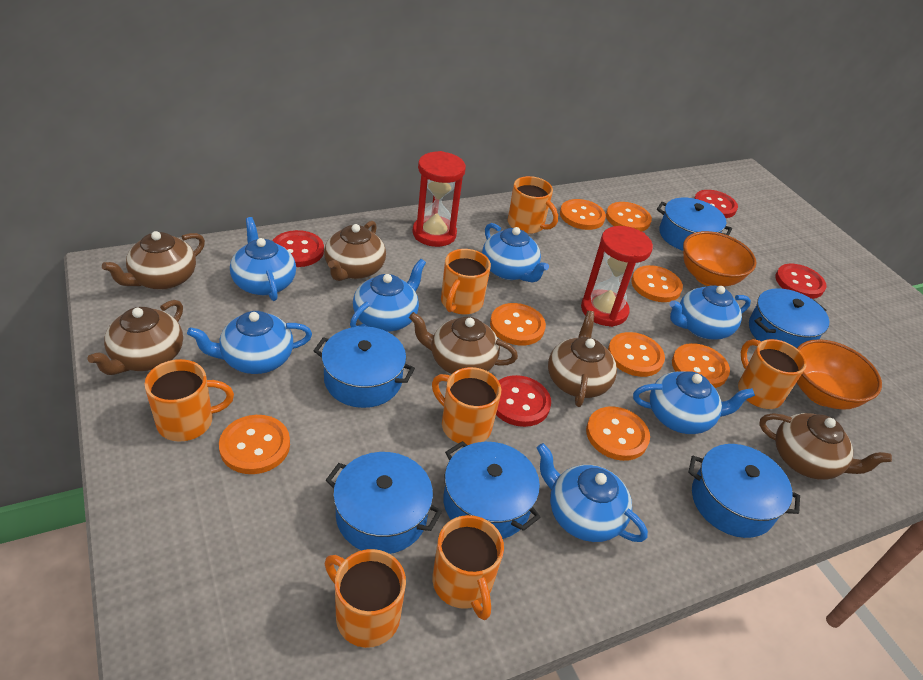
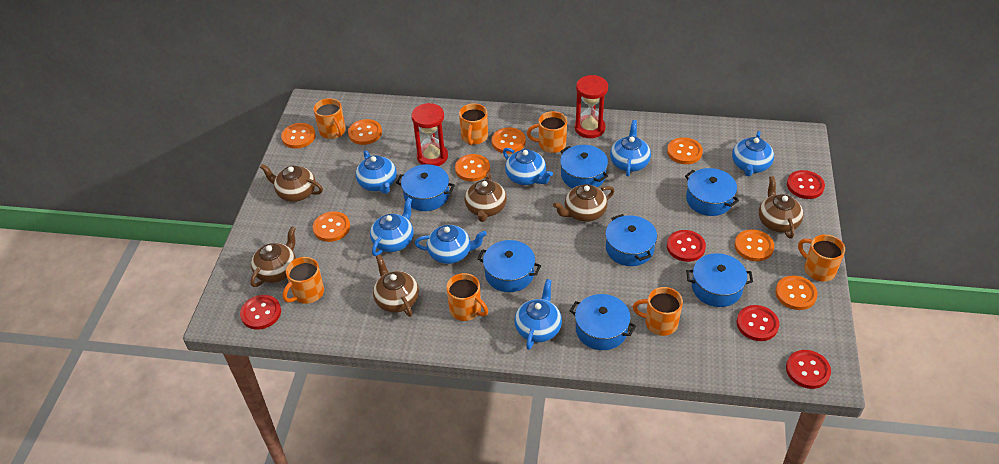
blue pot: 6 -> 7
orange bowl: 2 -> 0
red button: 4 -> 5

